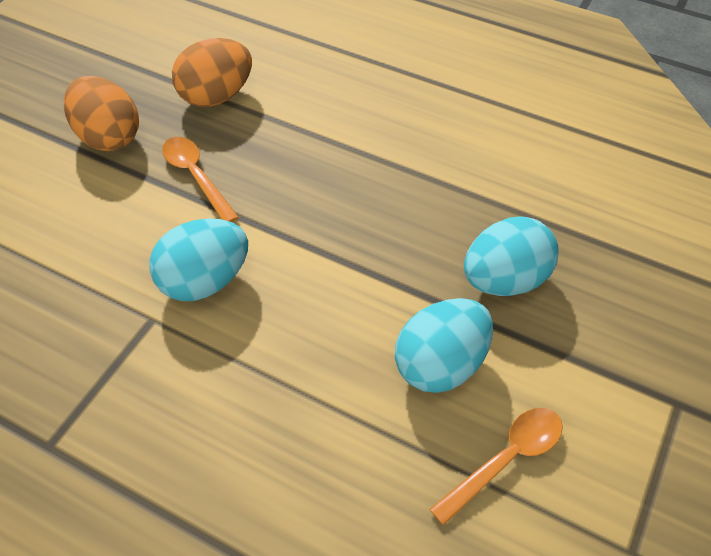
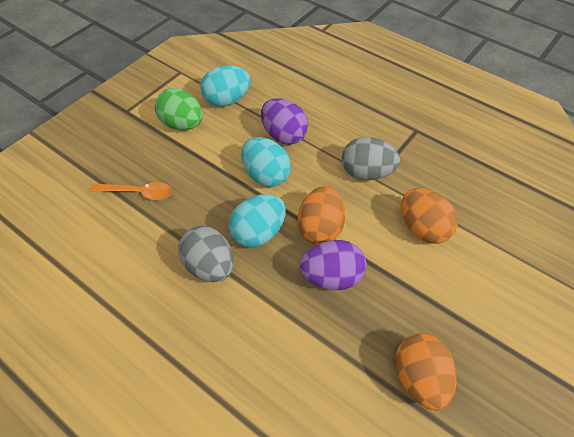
green egg: 0 -> 1
grey egg: 0 -> 2
orange egg: 2 -> 3
orange spoon: 2 -> 1
purple egg: 0 -> 2

